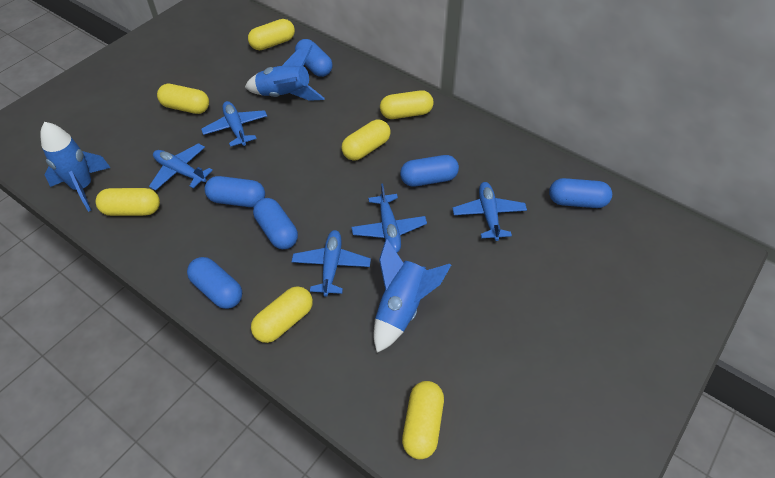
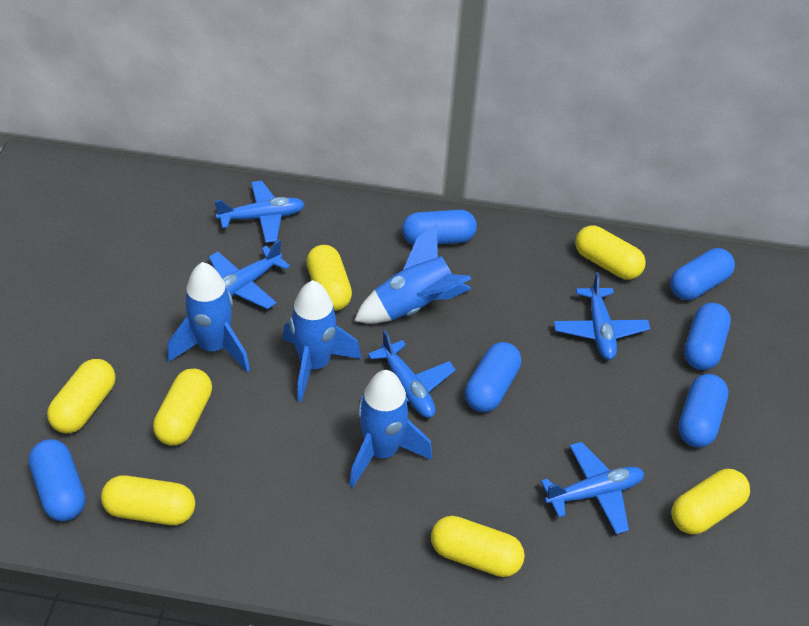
blue rocket: 3 -> 4

